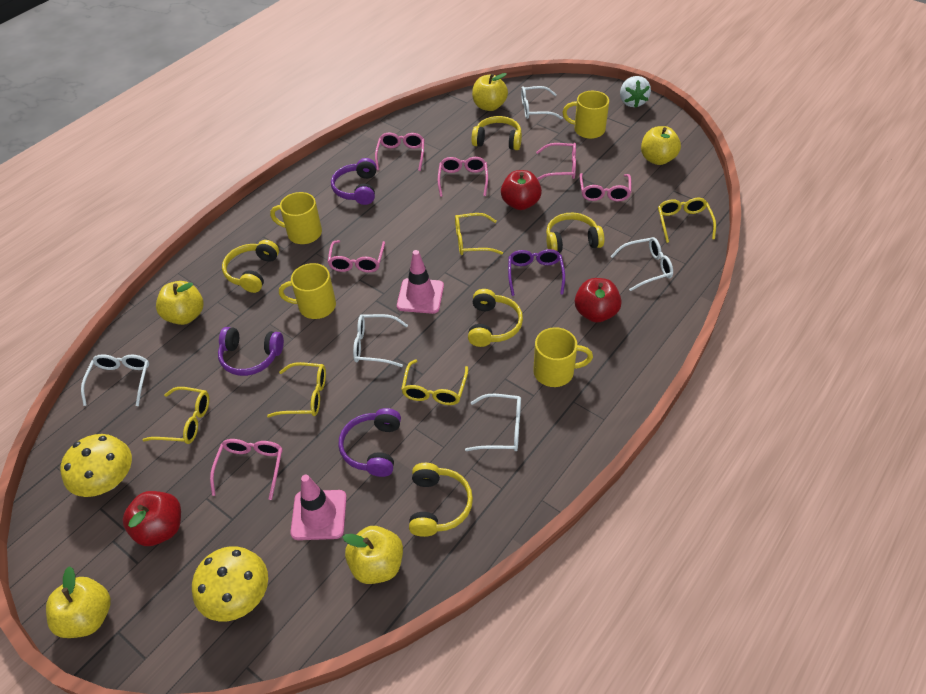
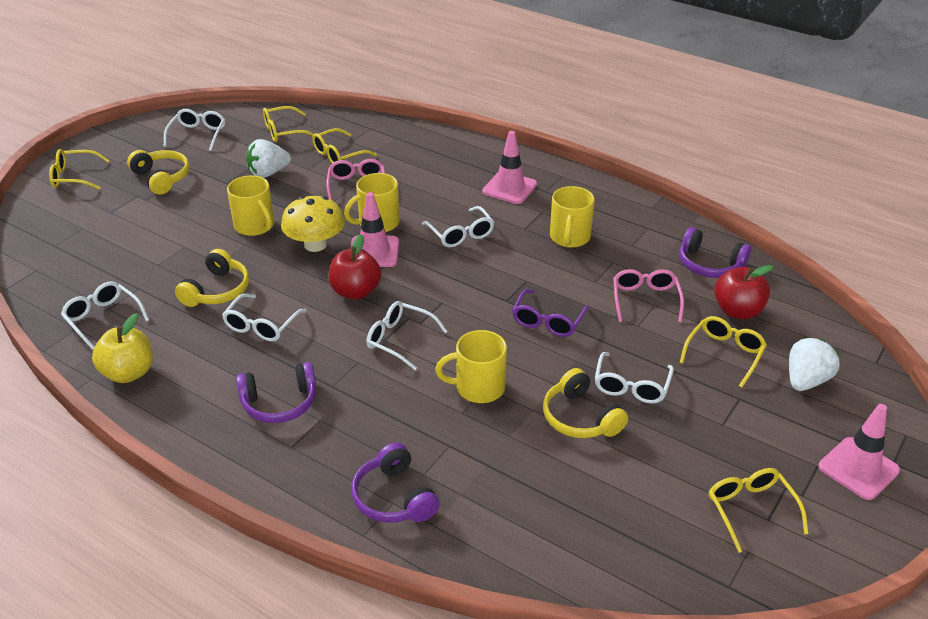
pink glasses: 6 -> 2
pink traffic cone: 2 -> 3
red apple: 3 -> 2
white glasses: 5 -> 6
white strawberry: 1 -> 2
yellow apple: 5 -> 1
yellow headphones: 5 -> 3
yellow mushroom: 2 -> 1

